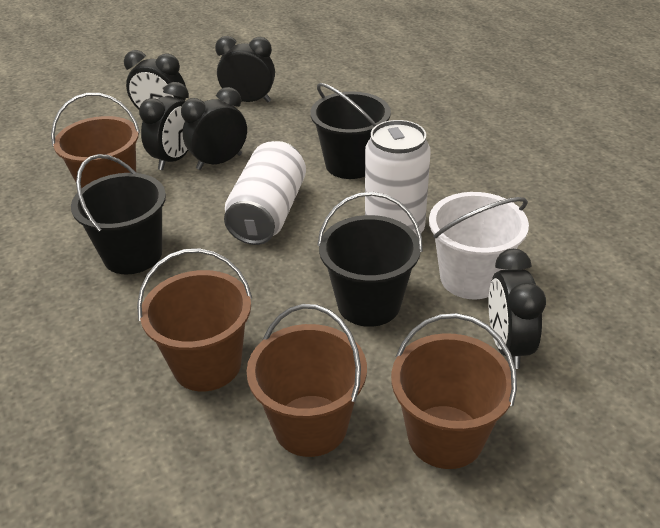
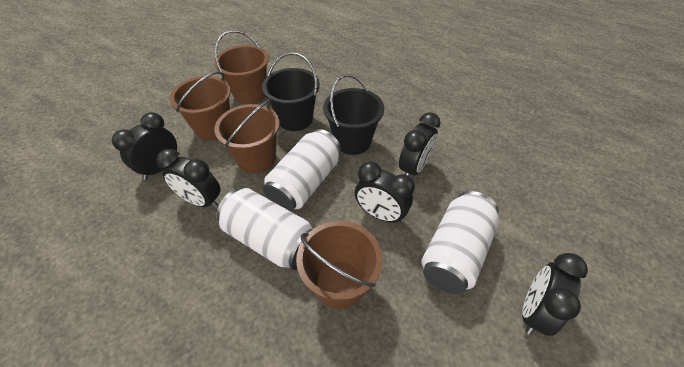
black bucket: 3 -> 2
white bucket: 1 -> 0
white can: 2 -> 3

